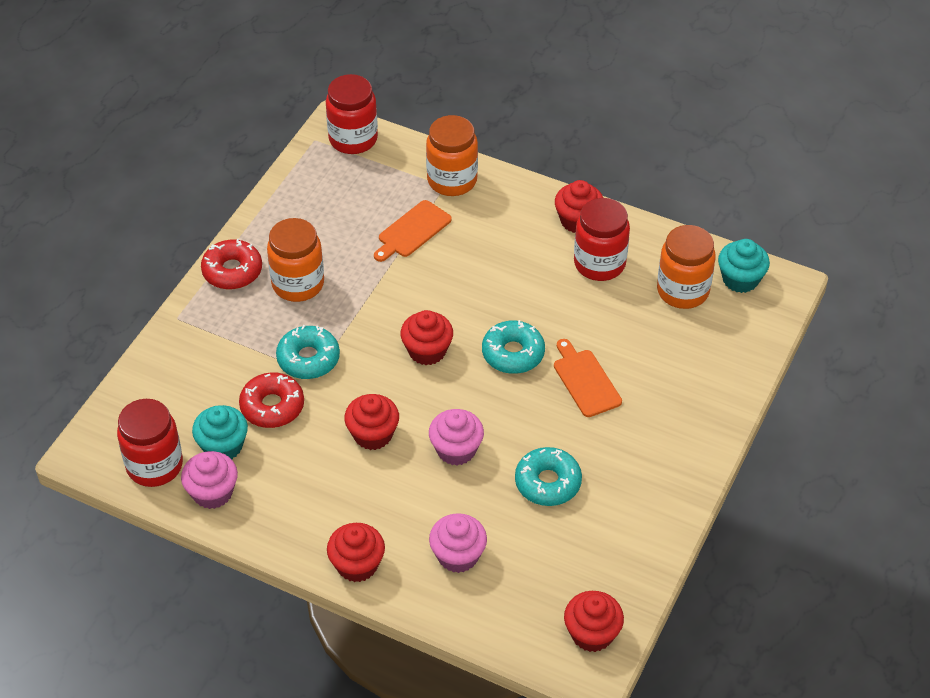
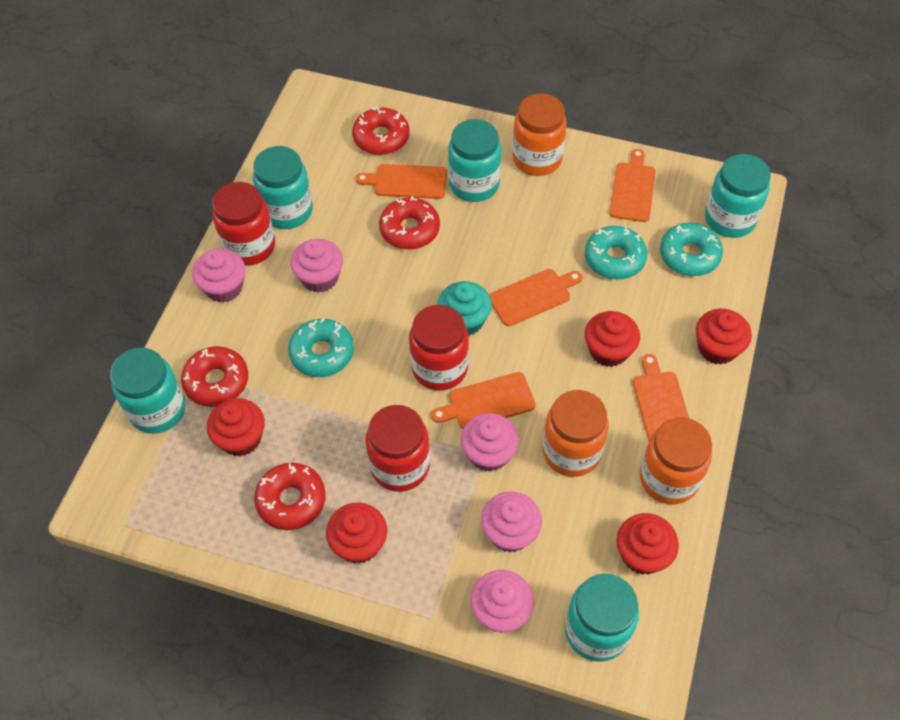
orange cutting board: 2 -> 5
pink cupcake: 3 -> 5
red donut: 2 -> 4
turquoise cupcake: 2 -> 1
turquoise jar: 0 -> 5

